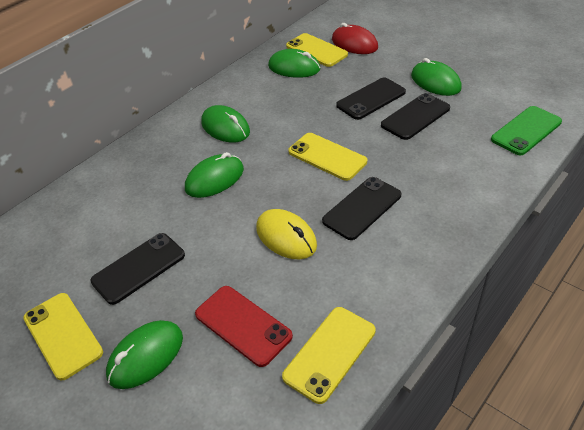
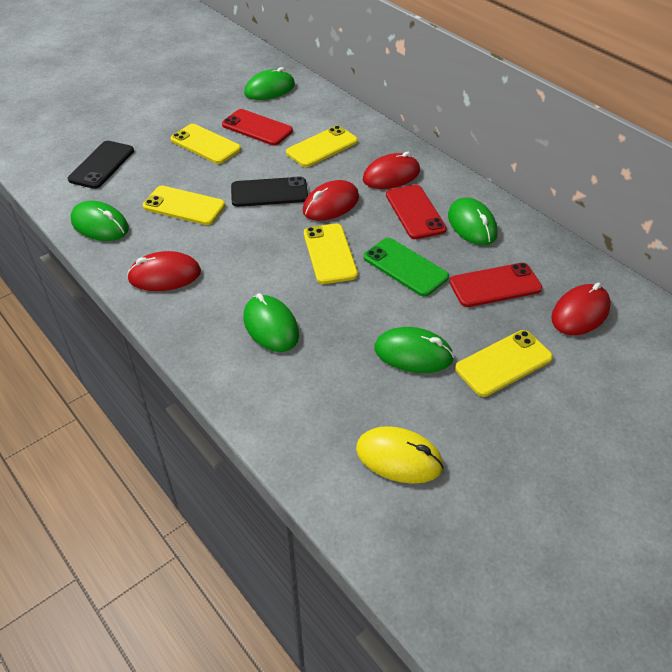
black phone: 4 -> 2
red mouse: 1 -> 4
red phone: 1 -> 3
yellow phone: 4 -> 5

